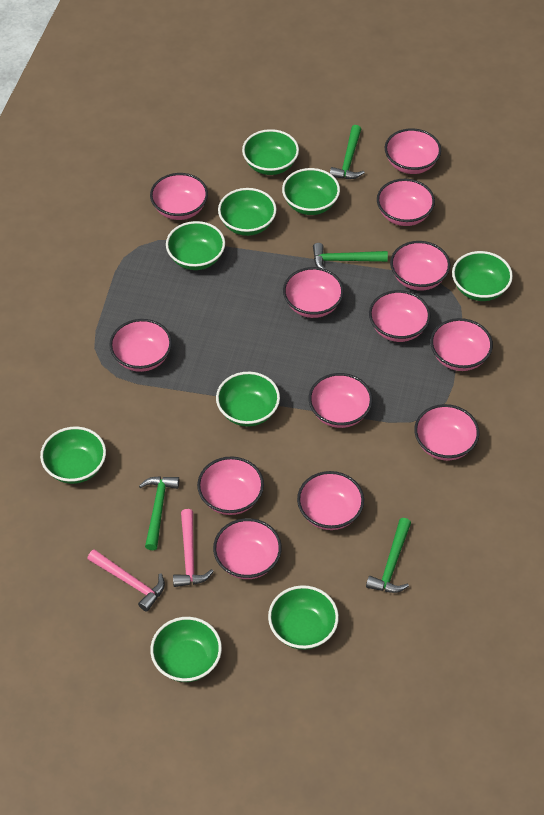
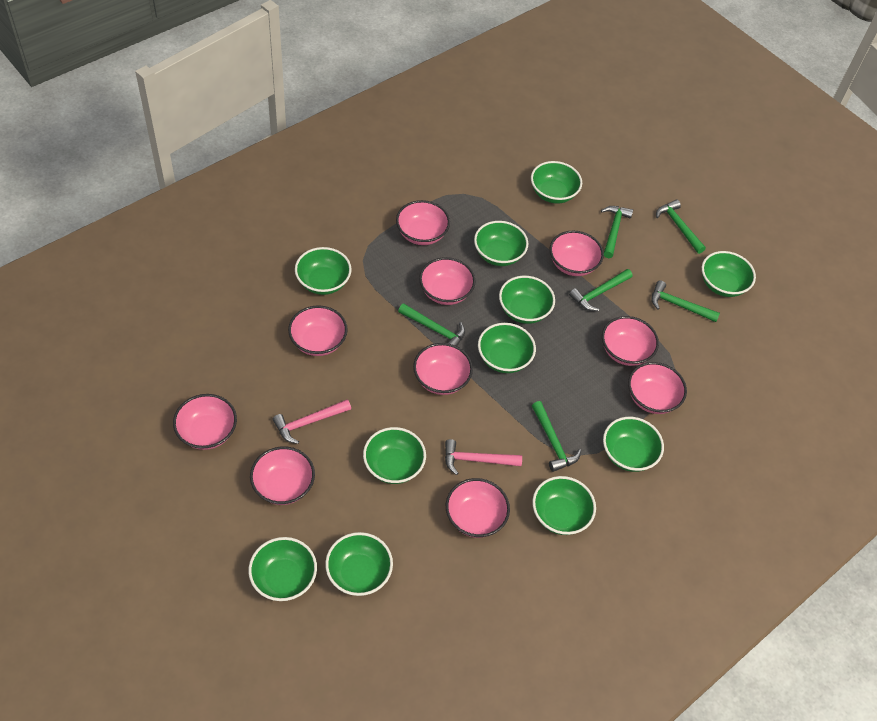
green bowl: 9 -> 11
green hammer: 4 -> 6
pink bowl: 13 -> 10

